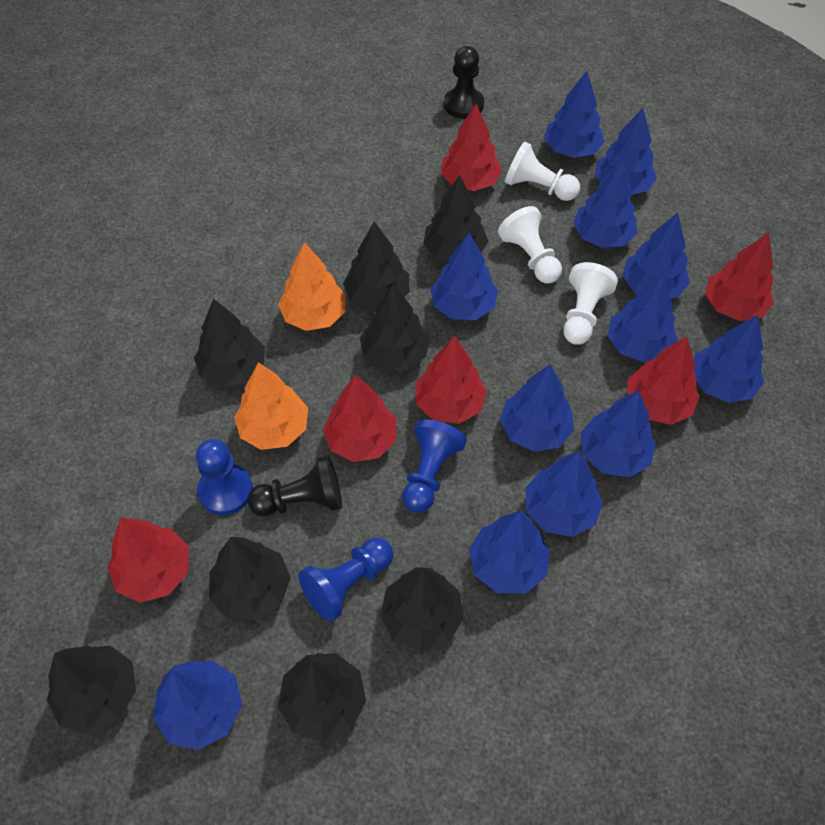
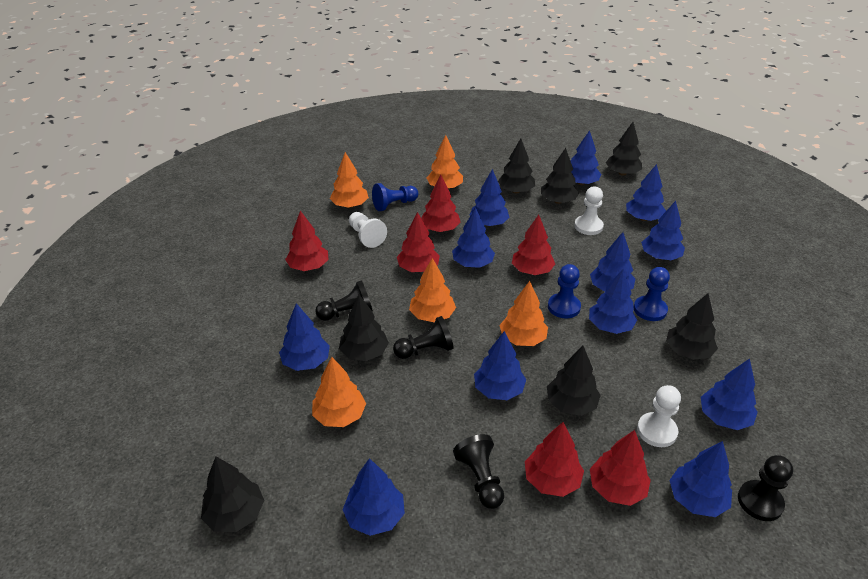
black pawn: 2 -> 4
black tree: 8 -> 7
orange tree: 2 -> 5

